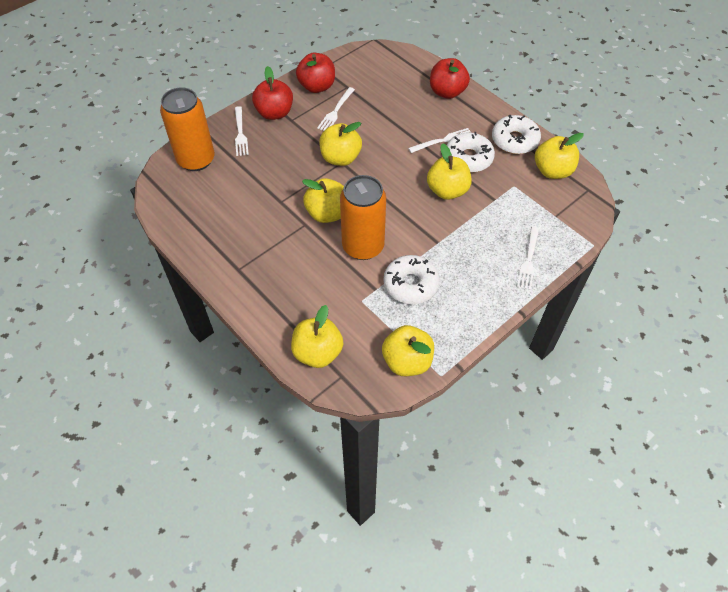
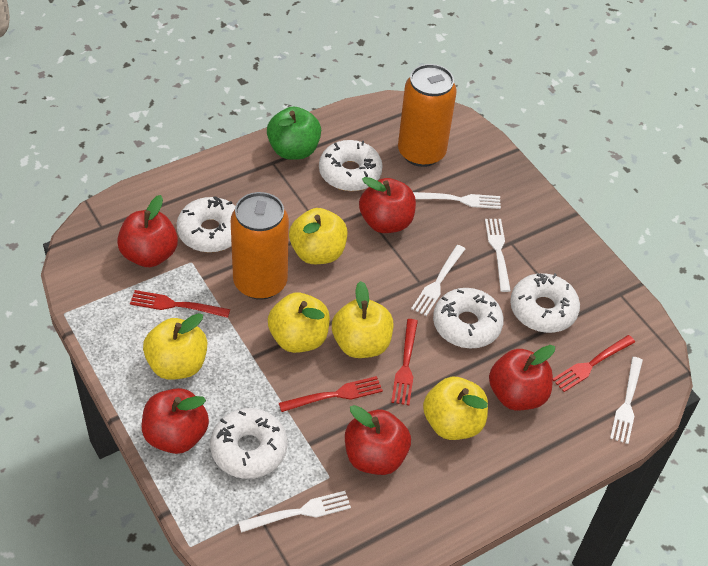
green apple: 0 -> 1
red apple: 3 -> 5
red fork: 0 -> 4
white donut: 3 -> 5
white fork: 4 -> 5
yellow apple: 6 -> 5

